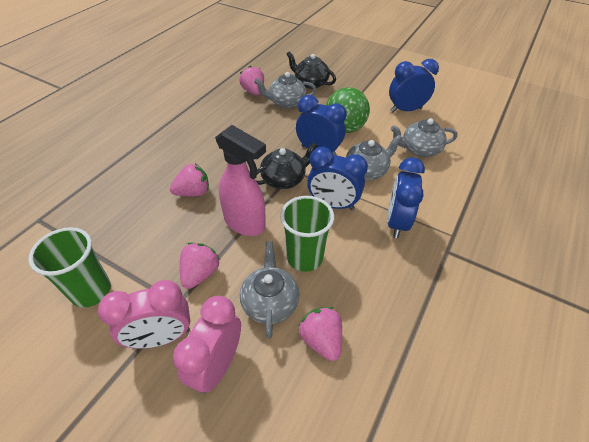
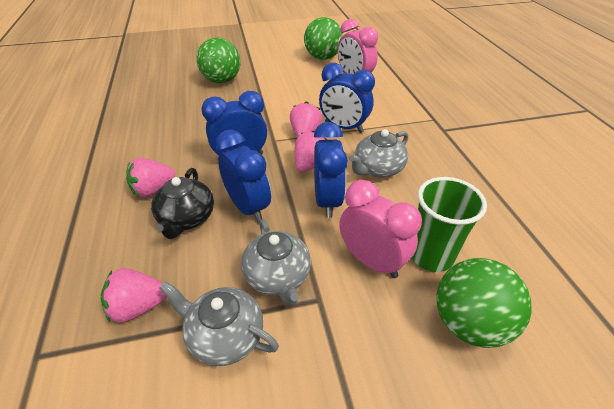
black teapot: 2 -> 1
green ball: 1 -> 3
green cup: 2 -> 1
grey teapot: 4 -> 3
pink spray bottle: 1 -> 0

